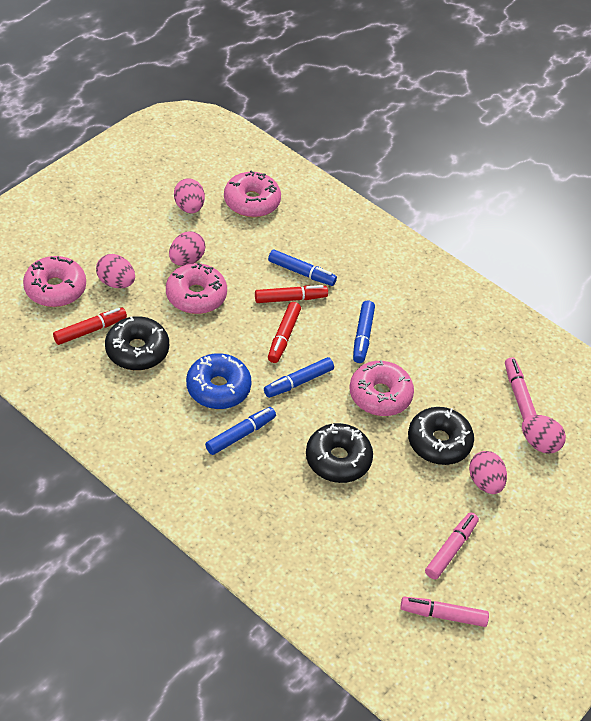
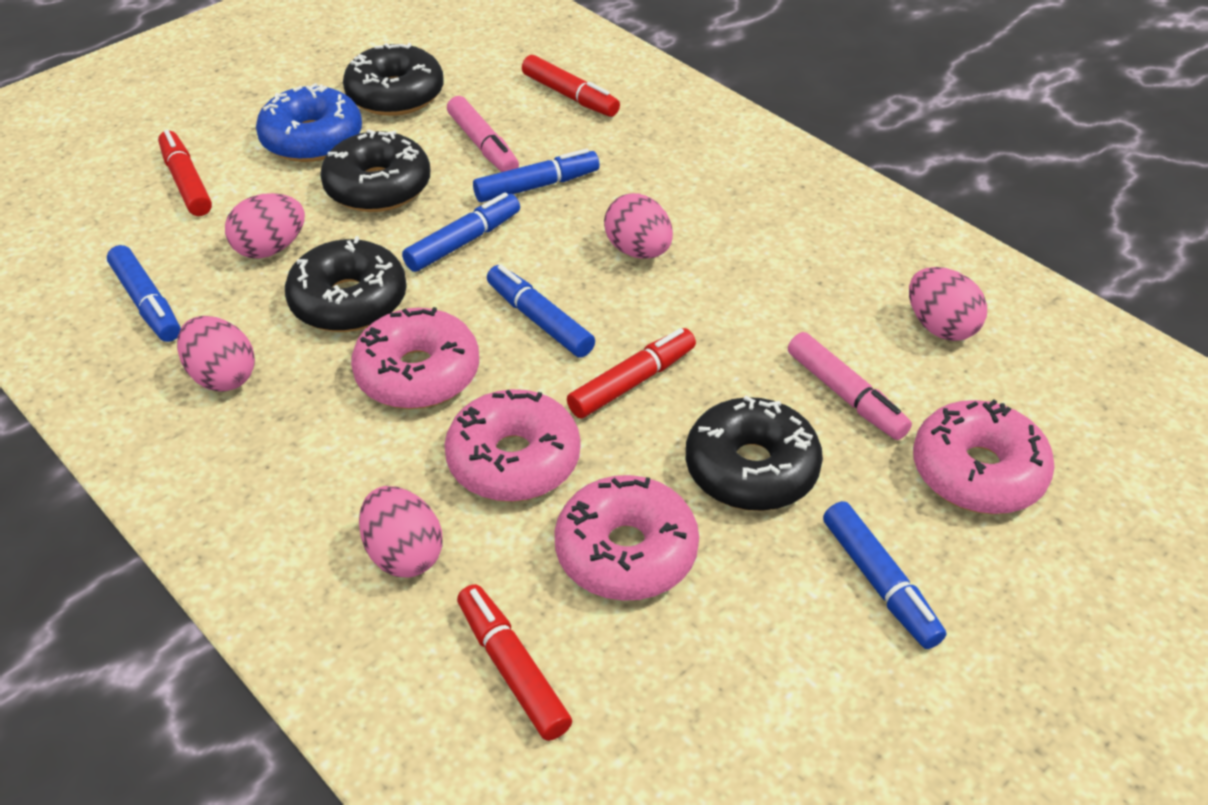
black donut: 3 -> 4
blue marker: 4 -> 5
pink marker: 3 -> 2
red marker: 3 -> 4

